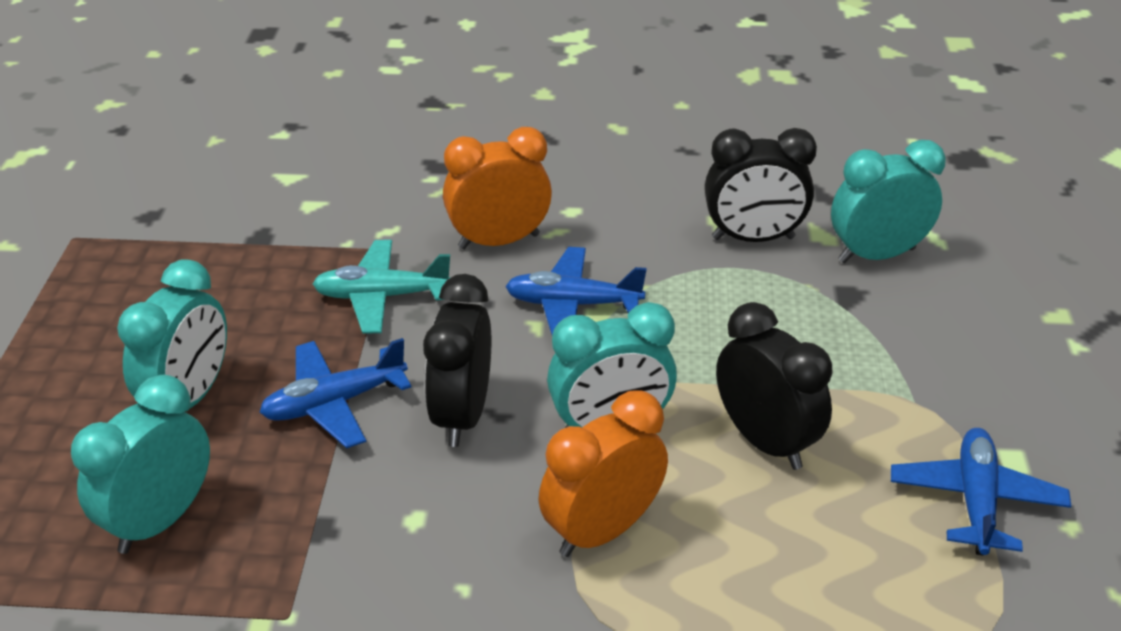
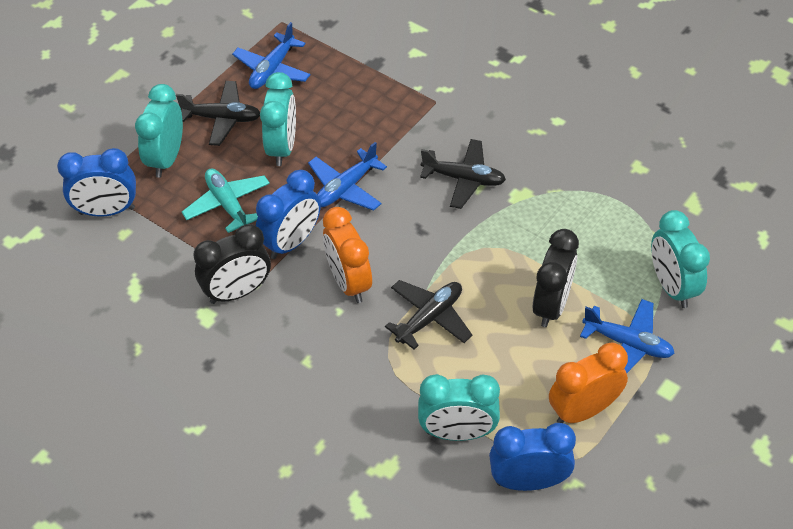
black clock: 3 -> 2
black plane: 0 -> 3
blue clock: 0 -> 3

